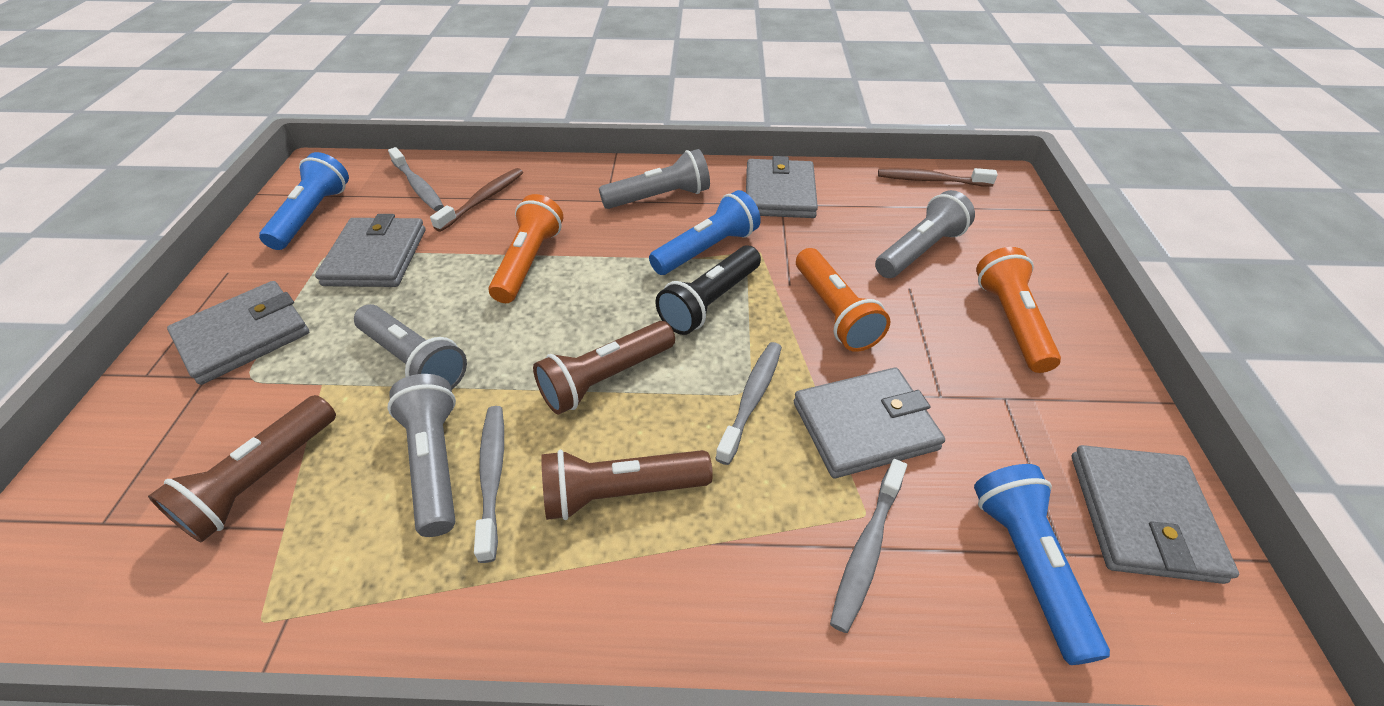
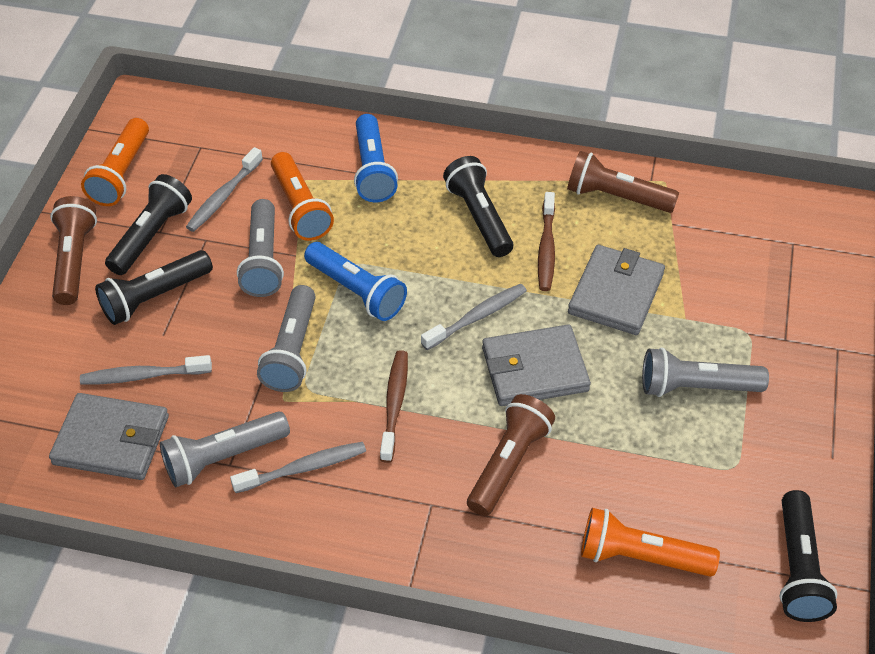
black flashlight: 1 -> 4
blue flashlight: 3 -> 2
grey wallet: 5 -> 3

